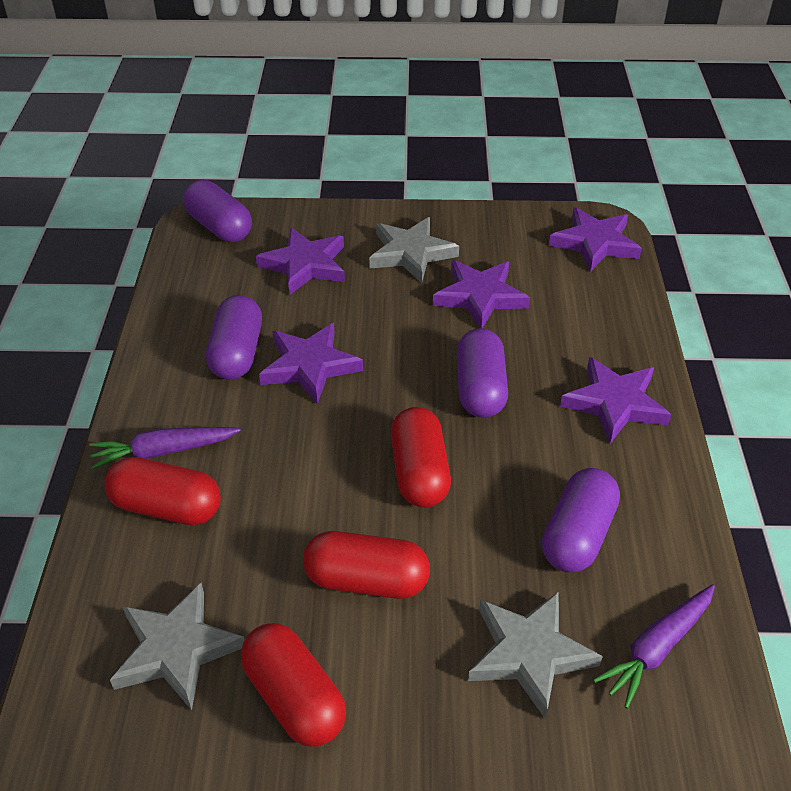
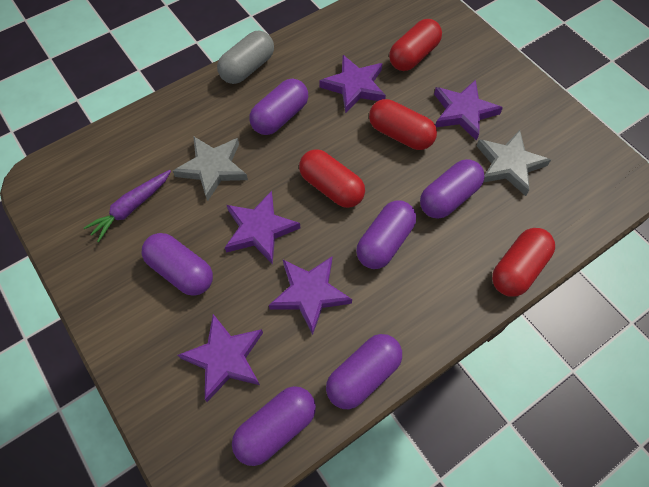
grey capsule: 0 -> 1
grey star: 3 -> 2
purple capsule: 4 -> 6
purple carrot: 2 -> 1

